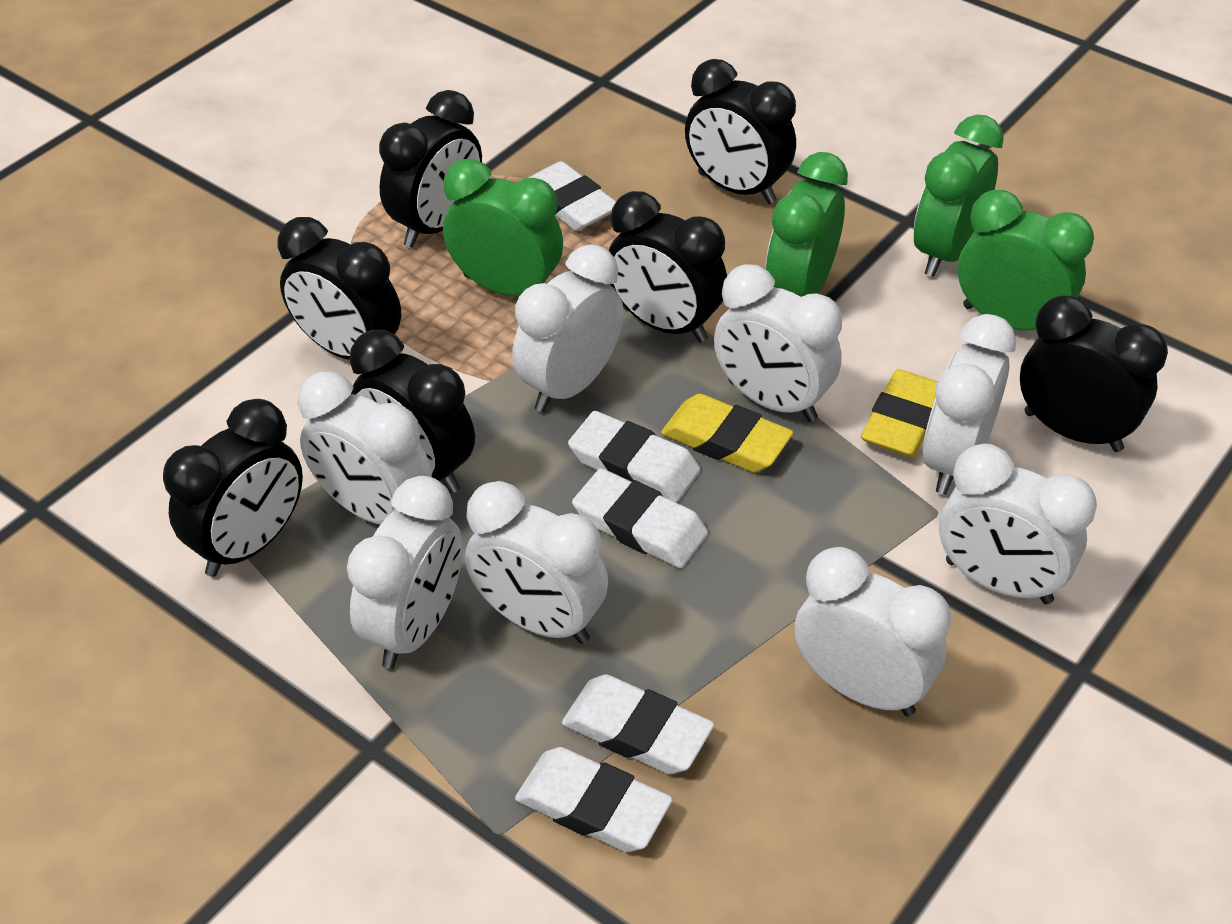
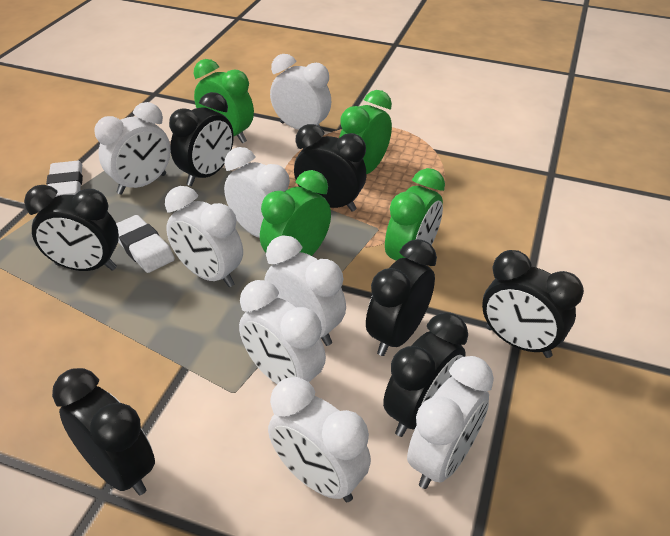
white eraser: 5 -> 2
yellow eraser: 2 -> 0

